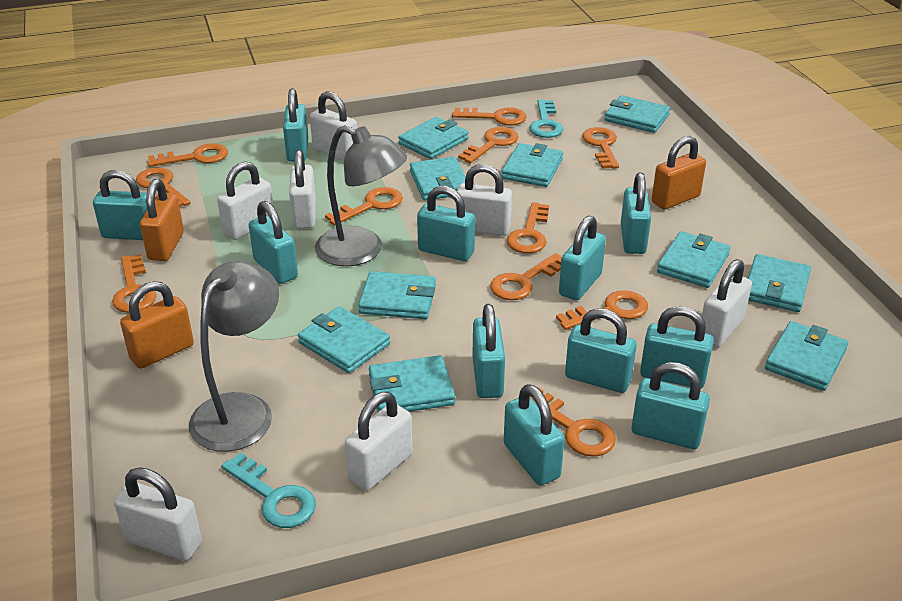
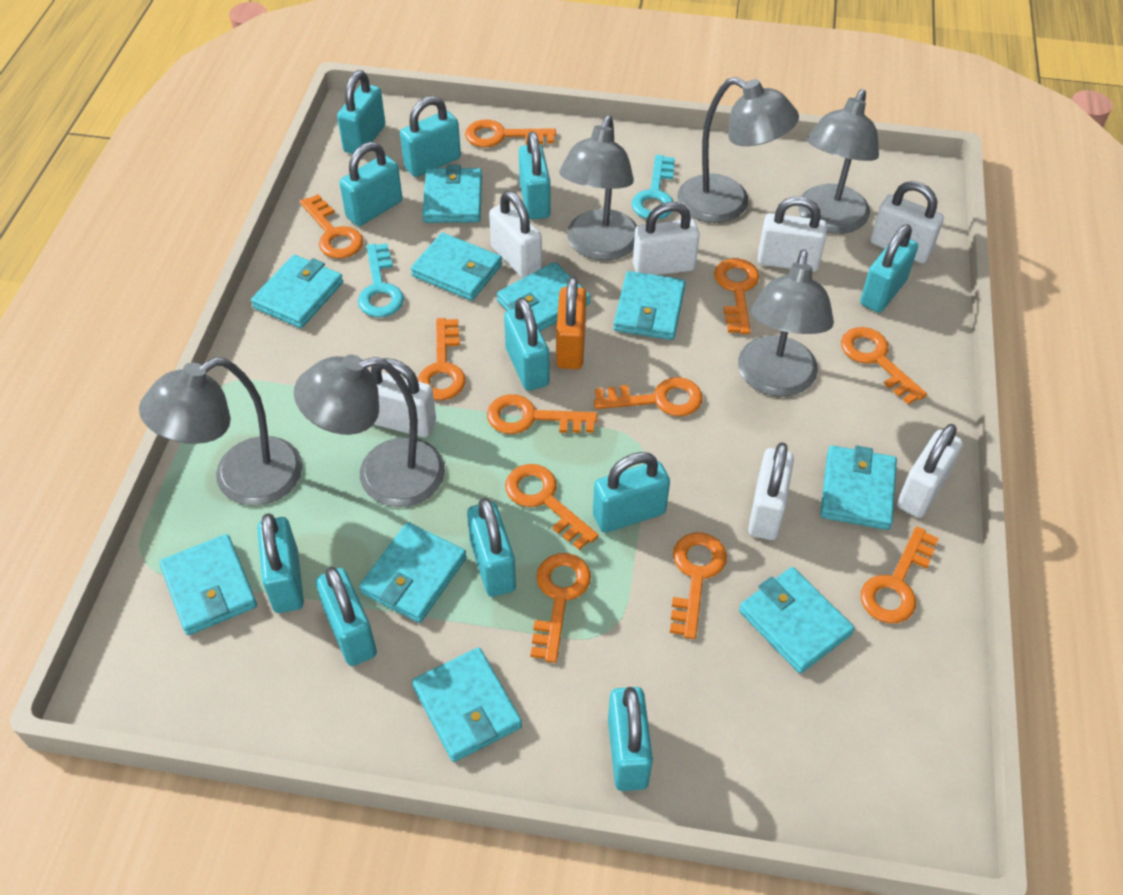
grey lamp: 2 -> 6
orange padlock: 3 -> 1

